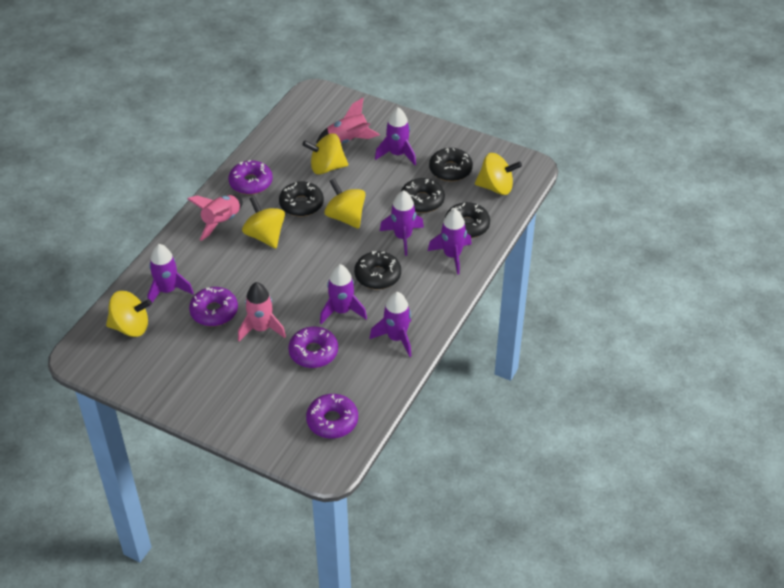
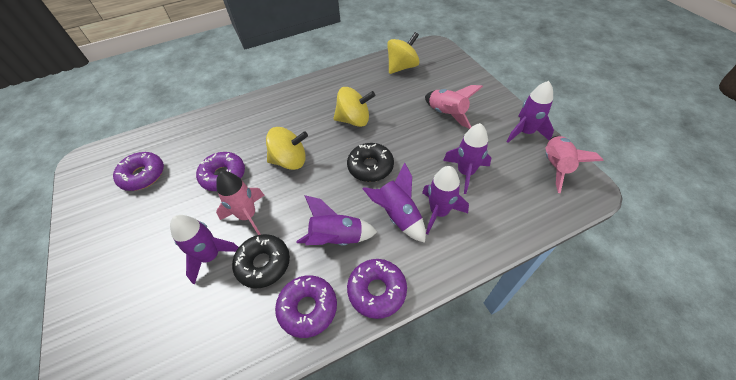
black donut: 5 -> 2
yellow spinning top: 5 -> 3

